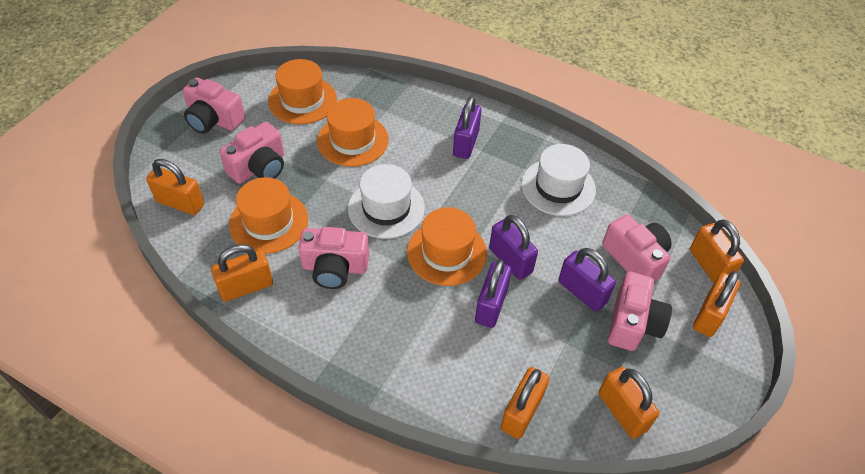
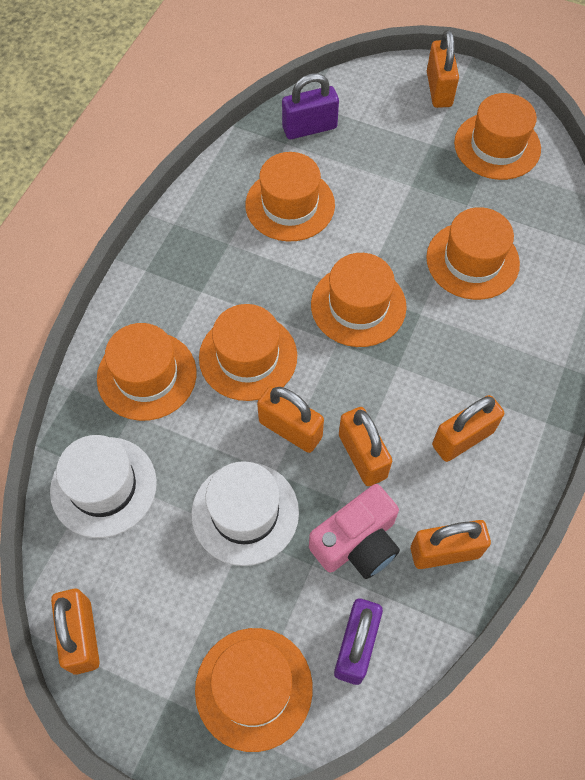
orange hat: 4 -> 7
pink camera: 5 -> 1
purple padlock: 4 -> 2

